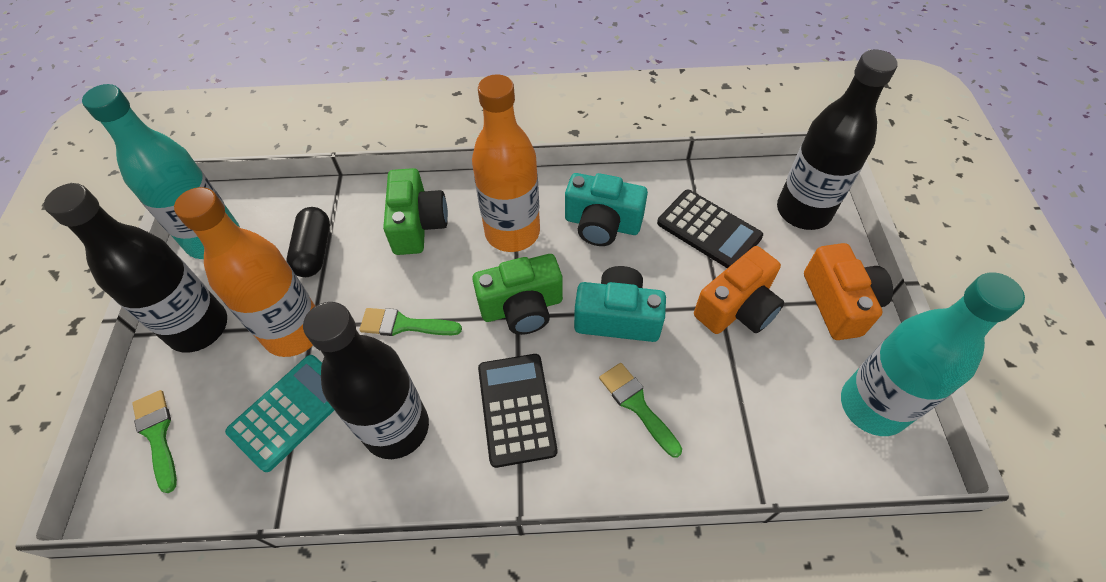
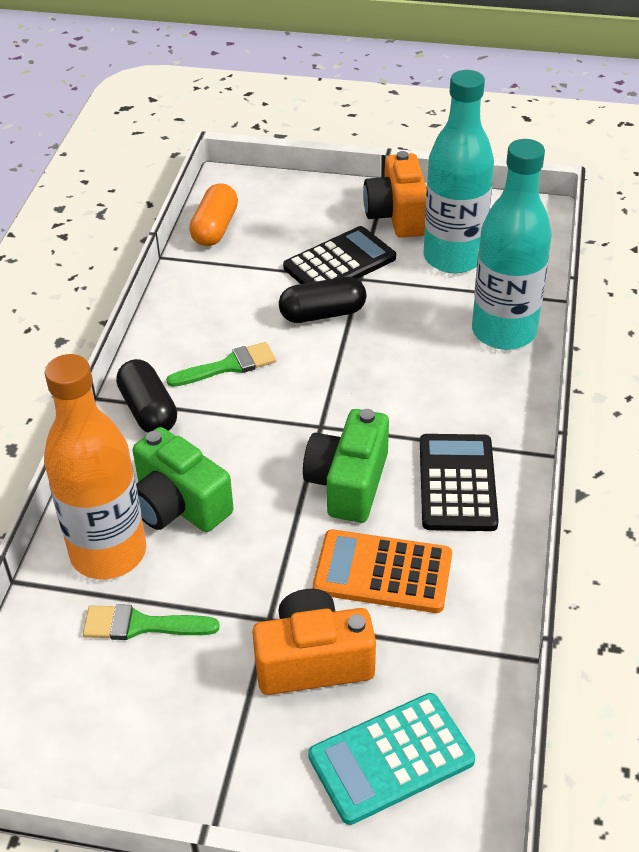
black bottle: 3 -> 0
black capsule: 1 -> 2
green brush: 3 -> 2
orange bottle: 2 -> 1
orange calculator: 0 -> 1
orange capsule: 0 -> 1
turquoise camera: 2 -> 0

